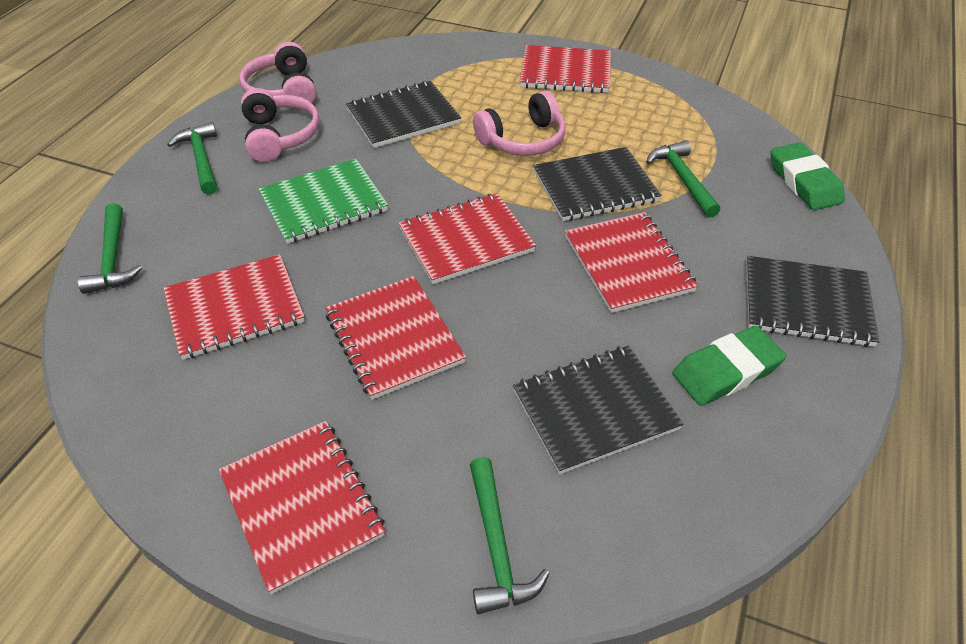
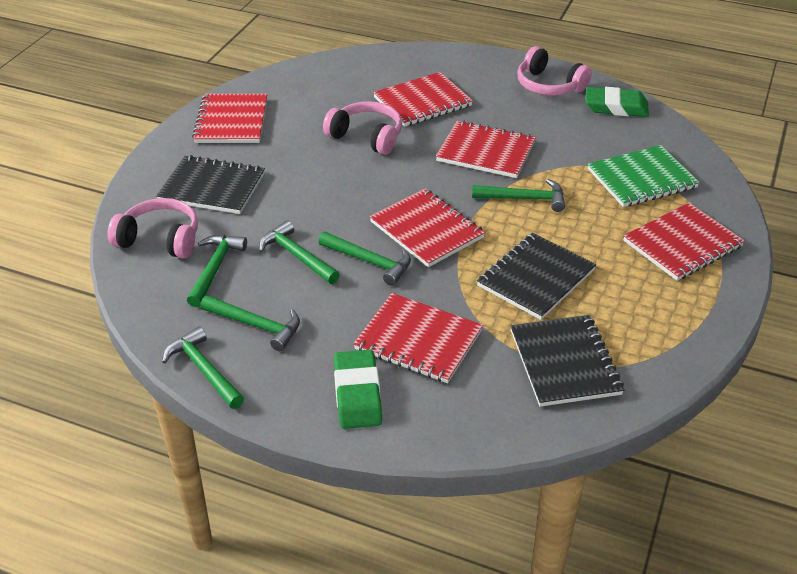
black notebook: 4 -> 3
green hammer: 4 -> 6

